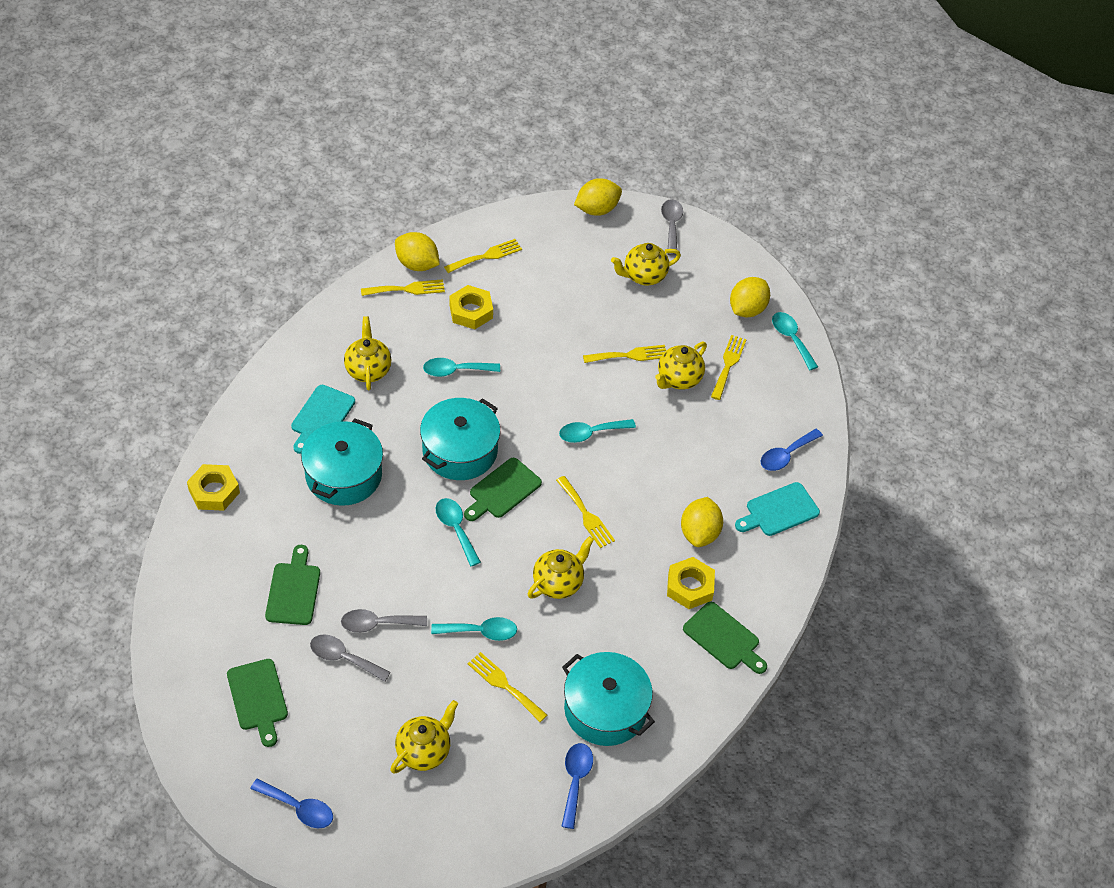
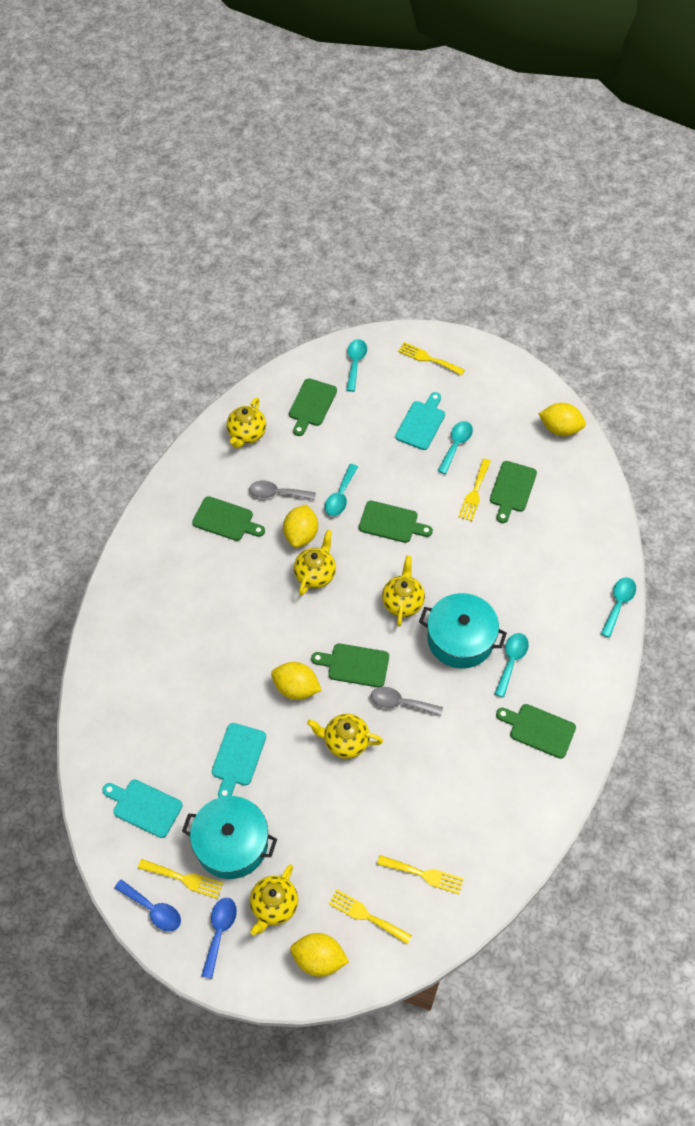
blue spoon: 3 -> 2
green cutting board: 4 -> 6
grey spoon: 3 -> 2
turquoise cutting board: 2 -> 3
turquoise pot: 3 -> 2
yellow fork: 6 -> 5
yellow nut: 3 -> 0

